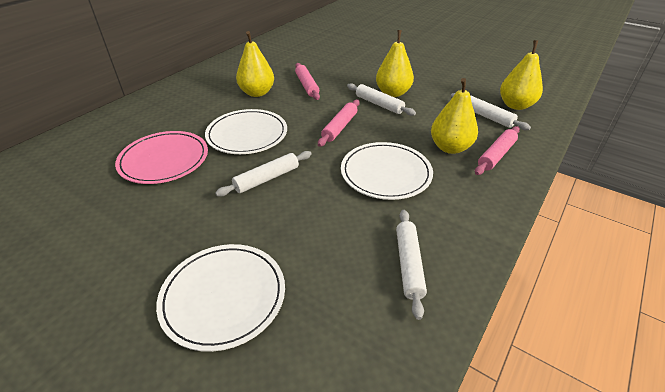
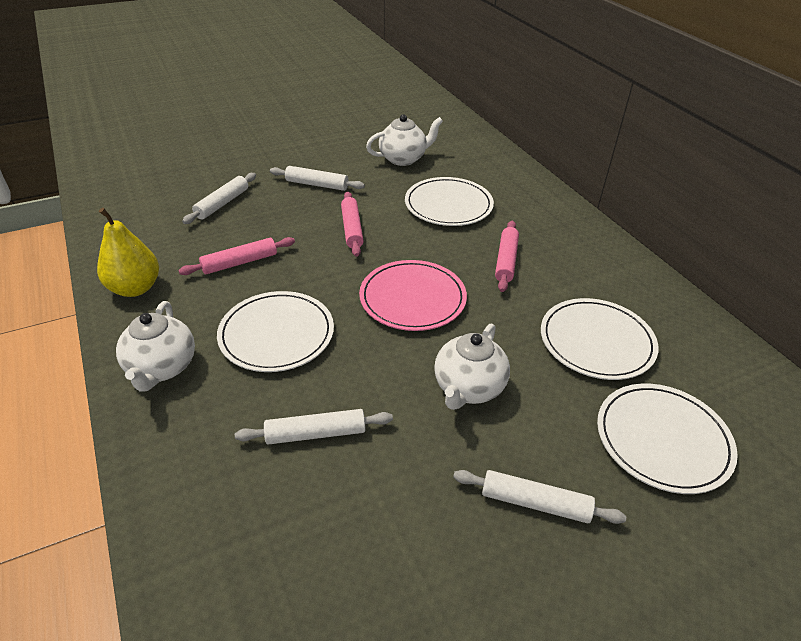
white plate: 3 -> 4
white teapot: 0 -> 3
yellow pear: 4 -> 1

